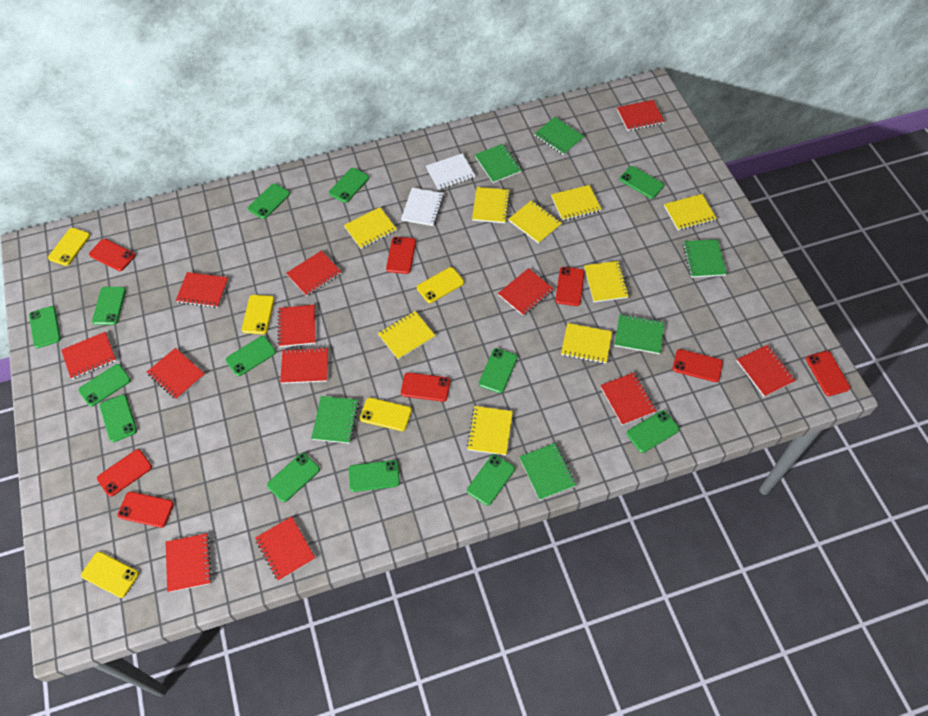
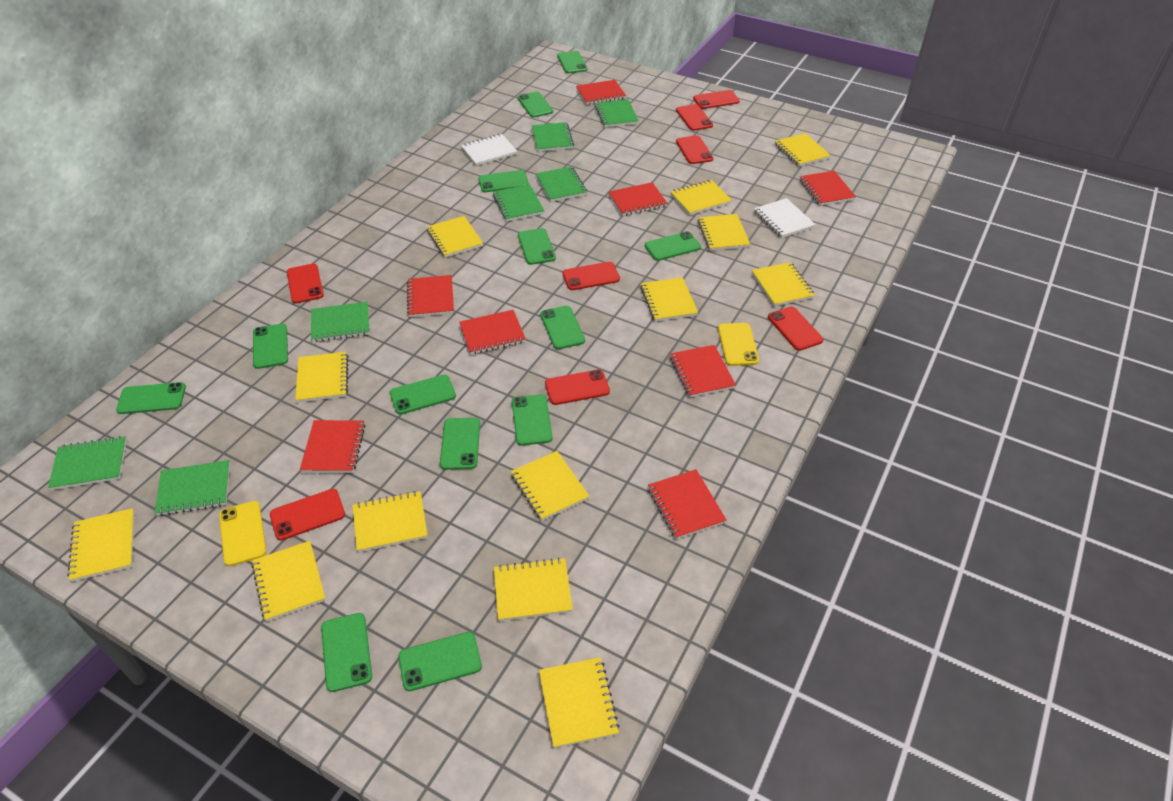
green notebook: 6 -> 7
red notebook: 12 -> 8
yellow notebook: 9 -> 13
yellow phone: 5 -> 2

